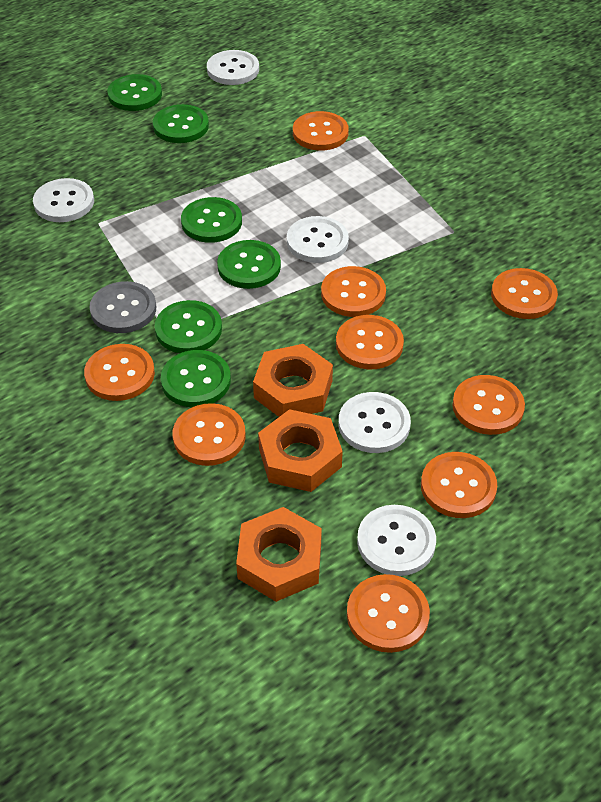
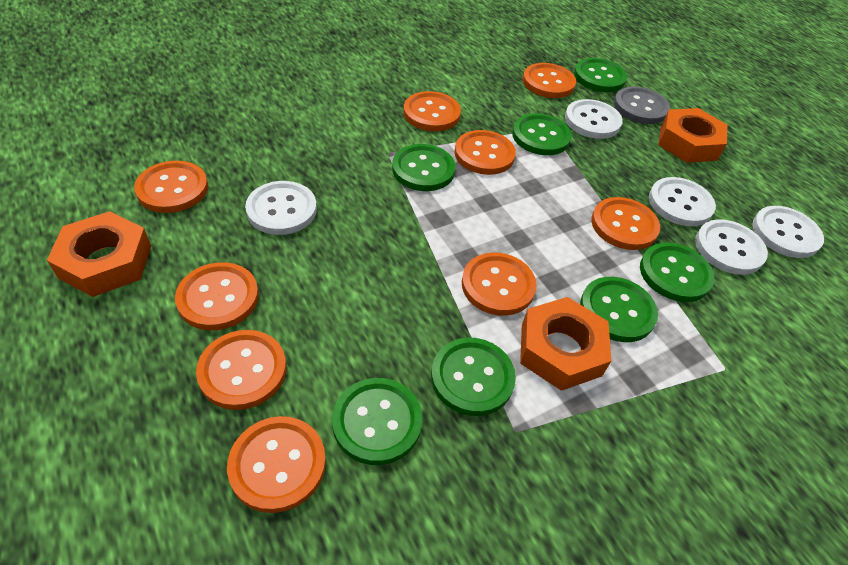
green button: 6 -> 7

